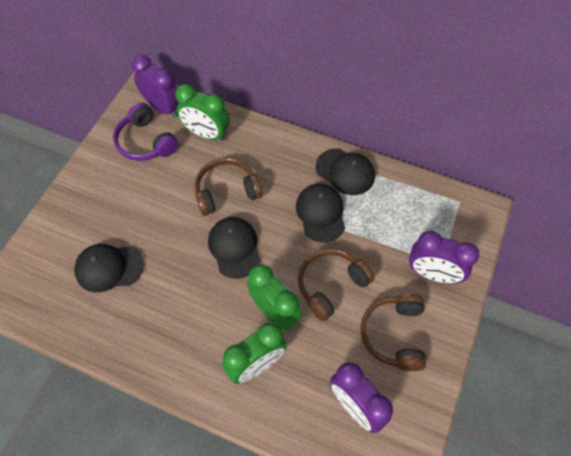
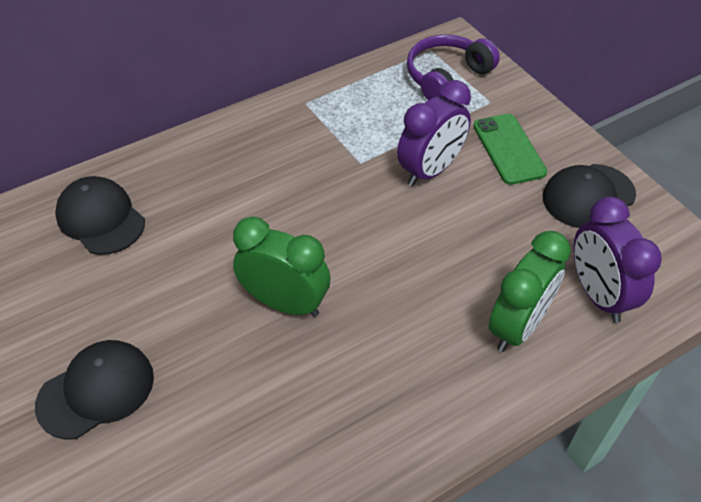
black cap: 4 -> 3
brown headphones: 3 -> 0
green clock: 3 -> 2
green phone: 0 -> 1
purple clock: 3 -> 2

